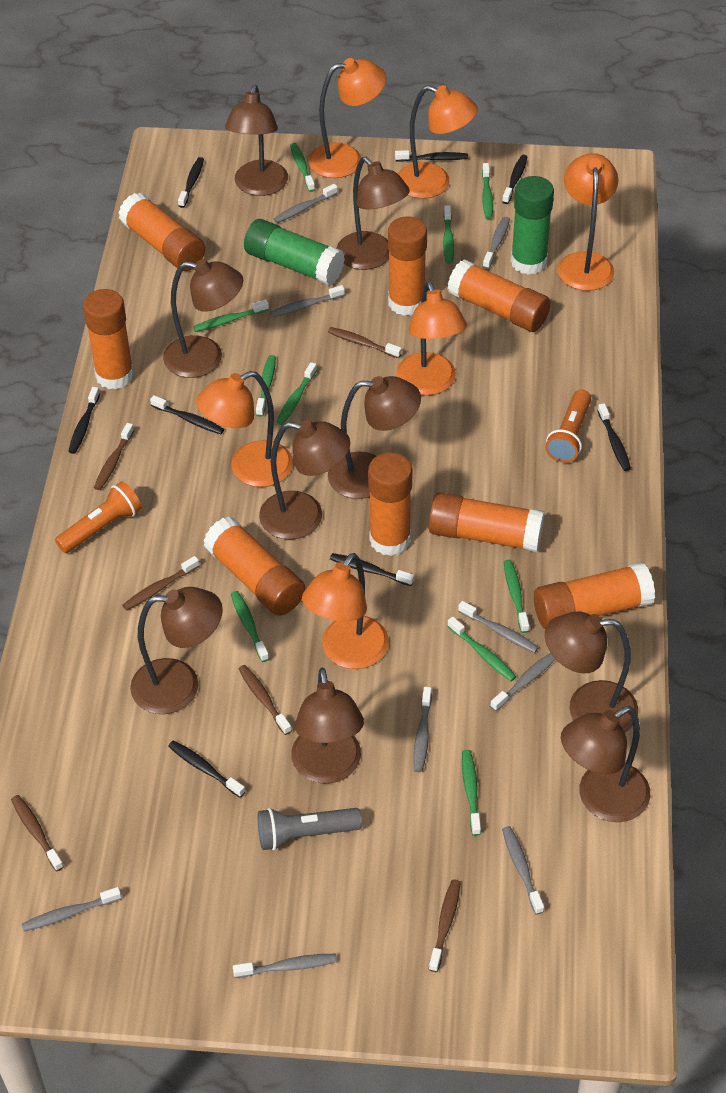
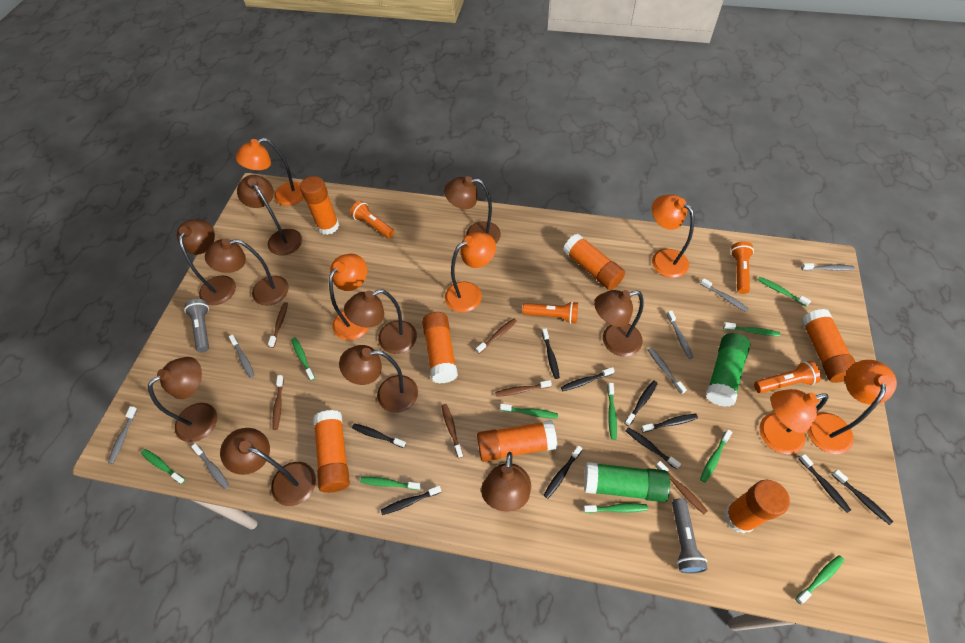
black toothbrush: 8 -> 10
brown lamp: 9 -> 10
grey flashlight: 1 -> 2
grey toothbrush: 9 -> 7
orange flashlight: 2 -> 4
orange glue stick: 8 -> 7

